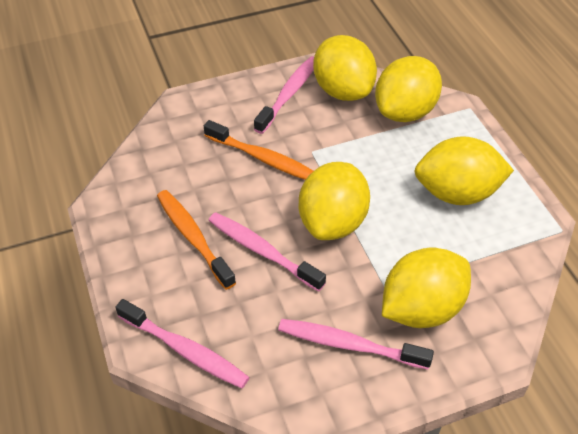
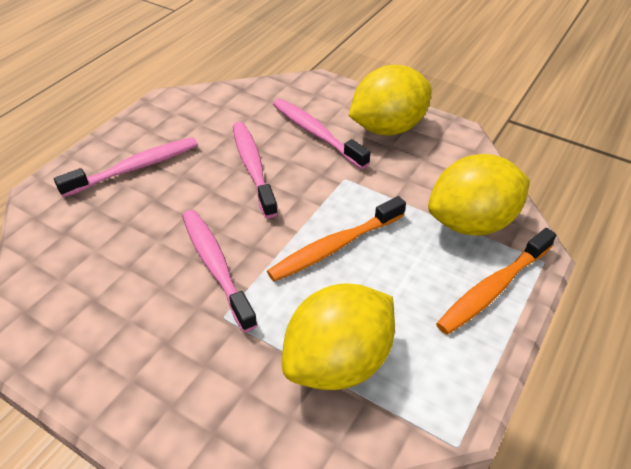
yellow lemon: 5 -> 3

